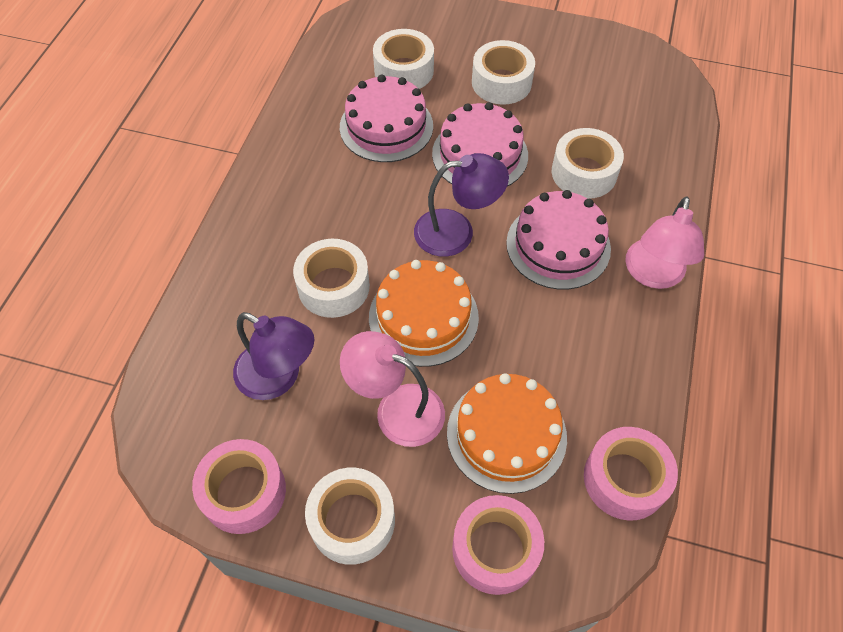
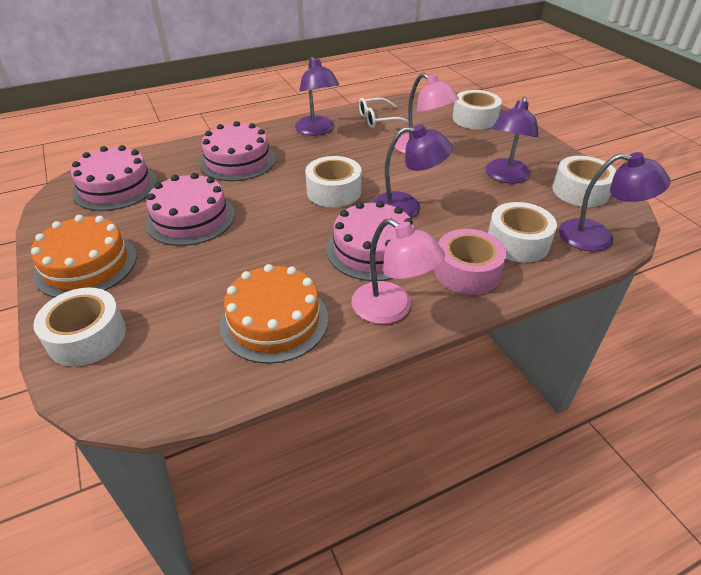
pink cake: 3 -> 4
pink tape: 3 -> 1
purple lamp: 2 -> 4
white glasses: 0 -> 1

